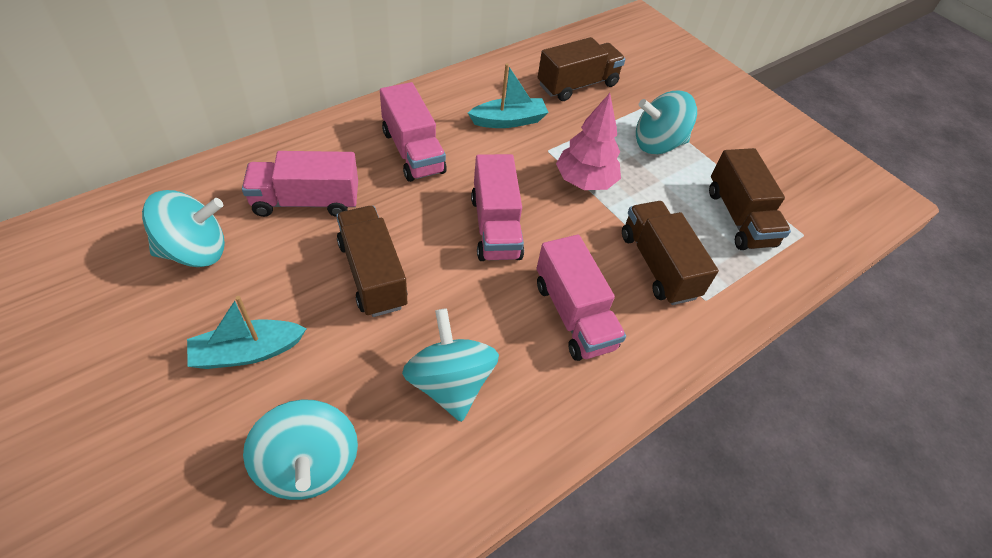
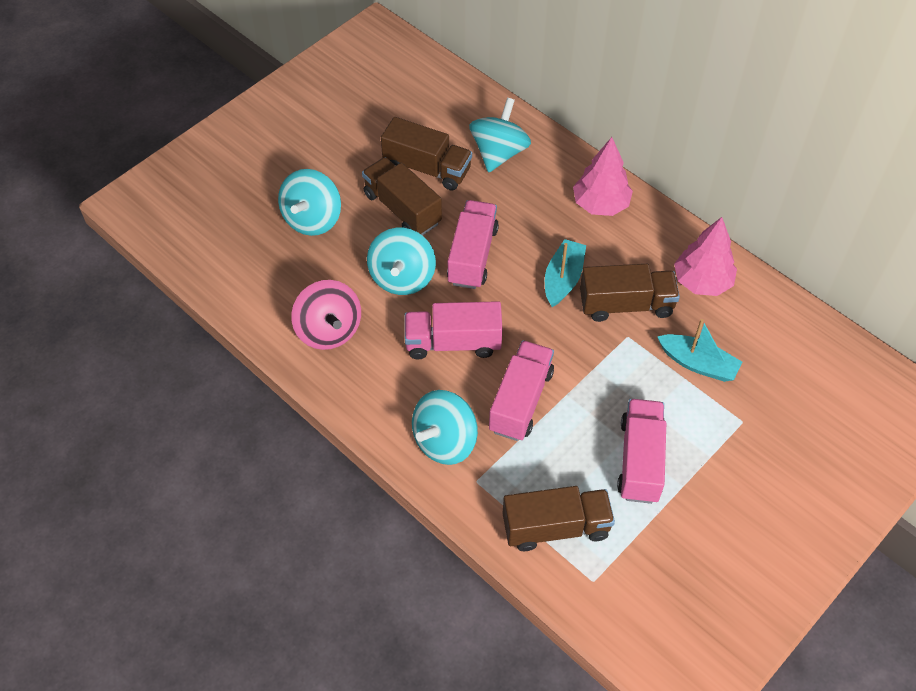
pink spinning top: 0 -> 1
pink tree: 1 -> 2

